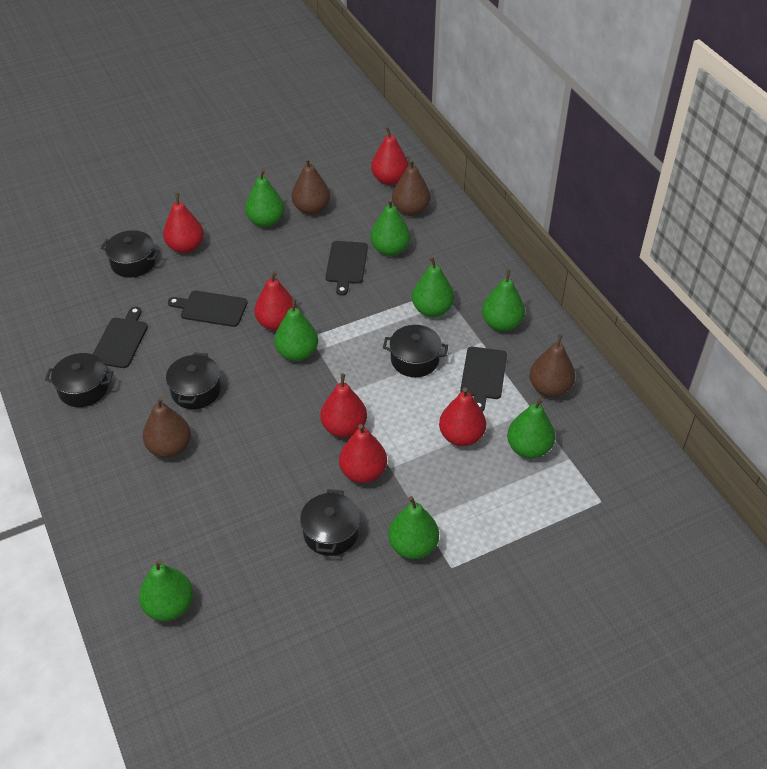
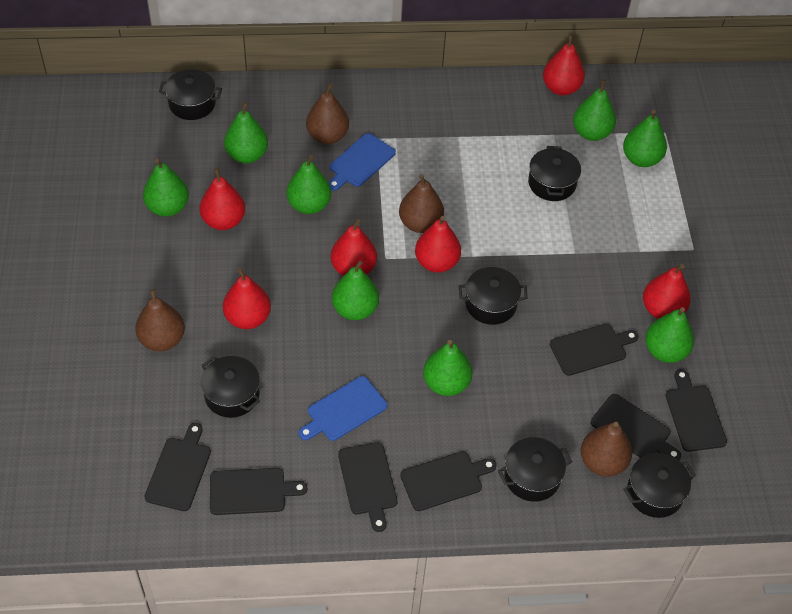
black cutting board: 4 -> 7
black pot: 5 -> 6
blue cutting board: 0 -> 2

